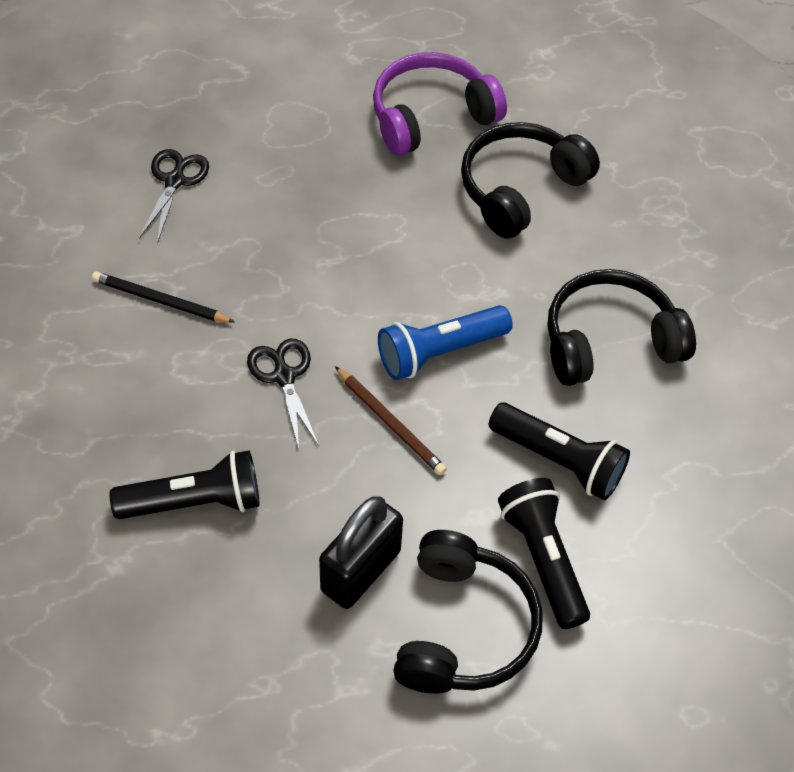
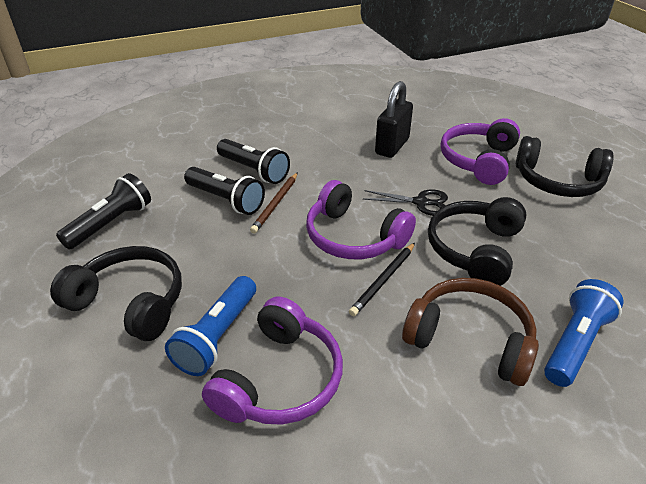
black scissors: 2 -> 1
blue flashlight: 1 -> 2
brown headphones: 0 -> 1
purple headphones: 1 -> 3

